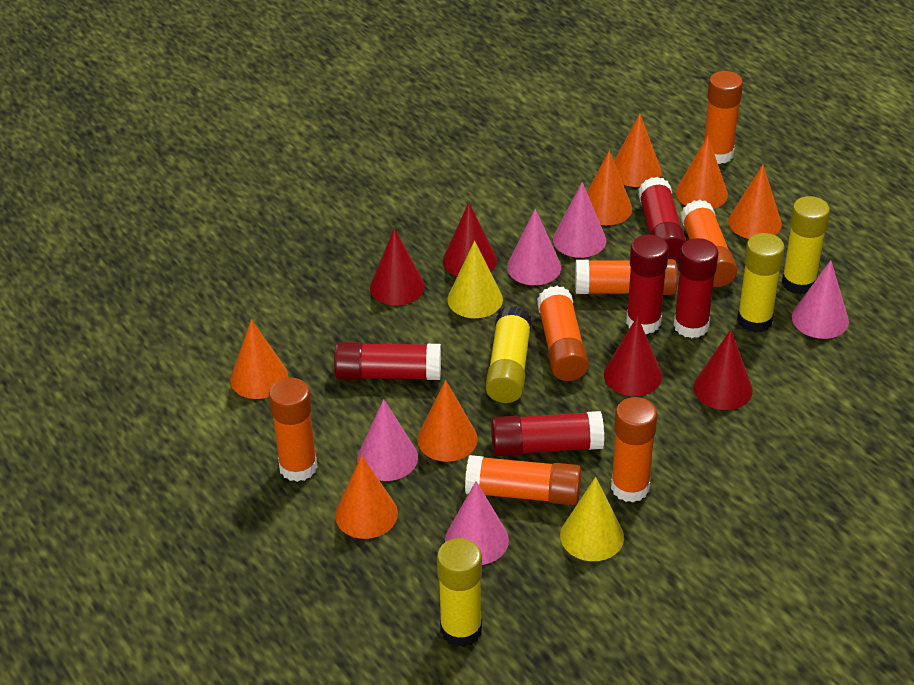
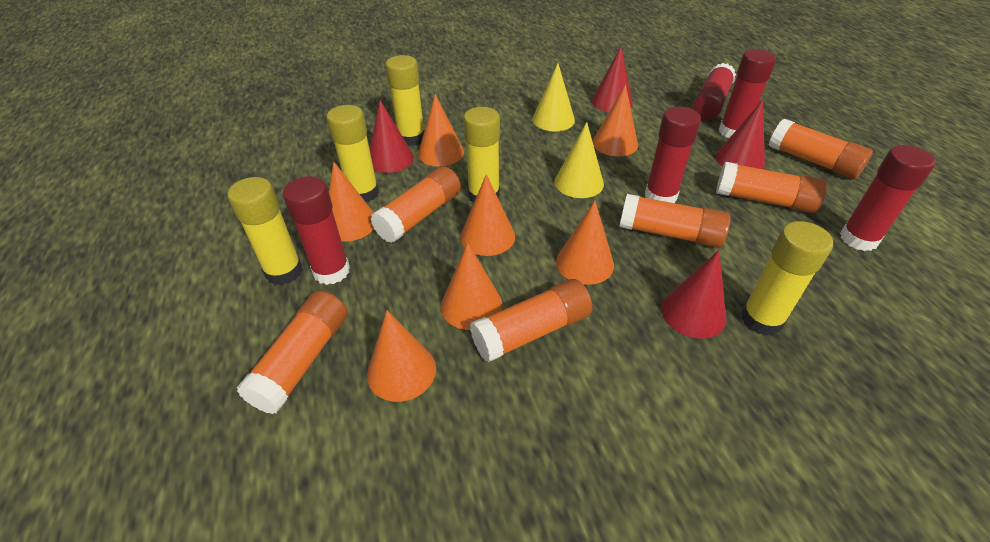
orange glue stick: 7 -> 6
pink cone: 5 -> 0
yellow glue stick: 4 -> 5

